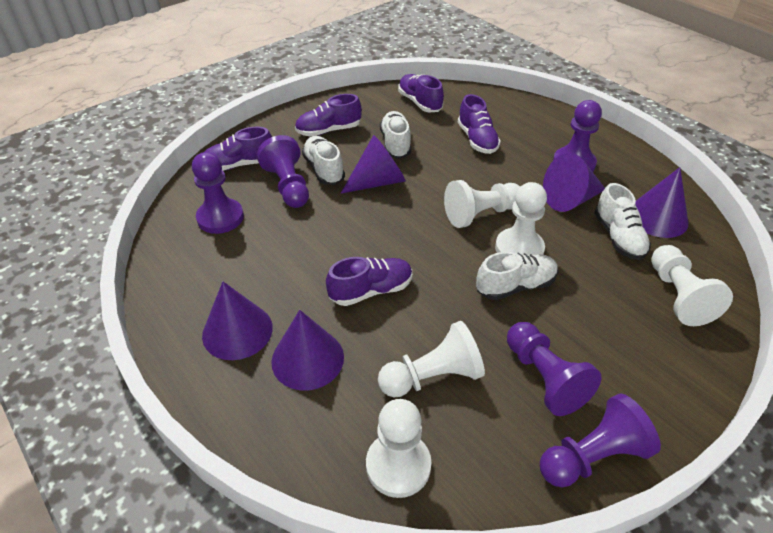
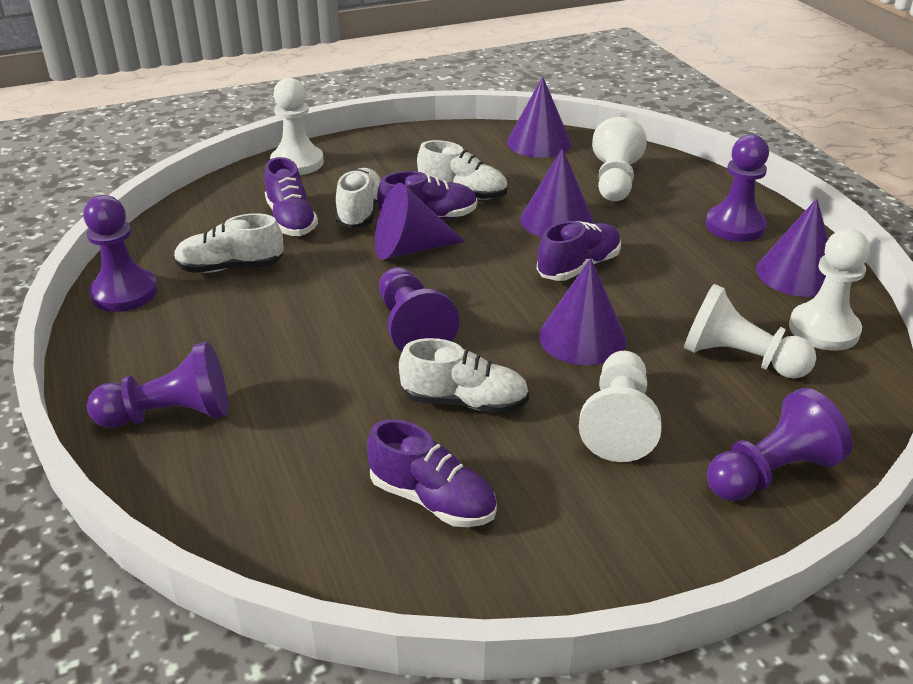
purple shoe: 5 -> 4

